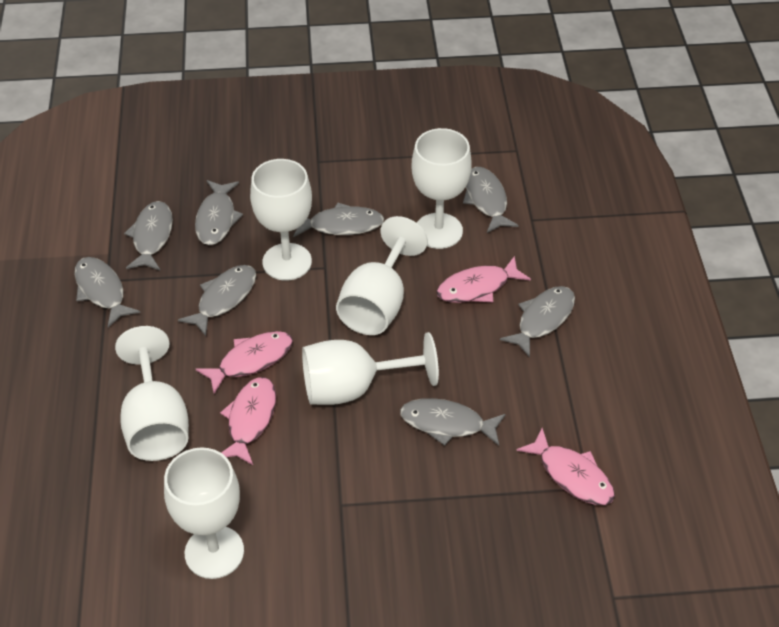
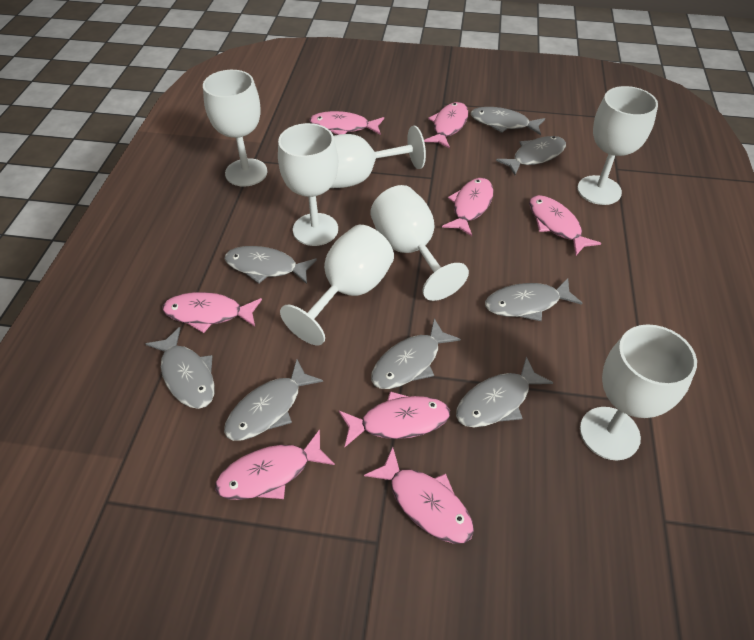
pink fish: 4 -> 8
white goblet: 6 -> 7

